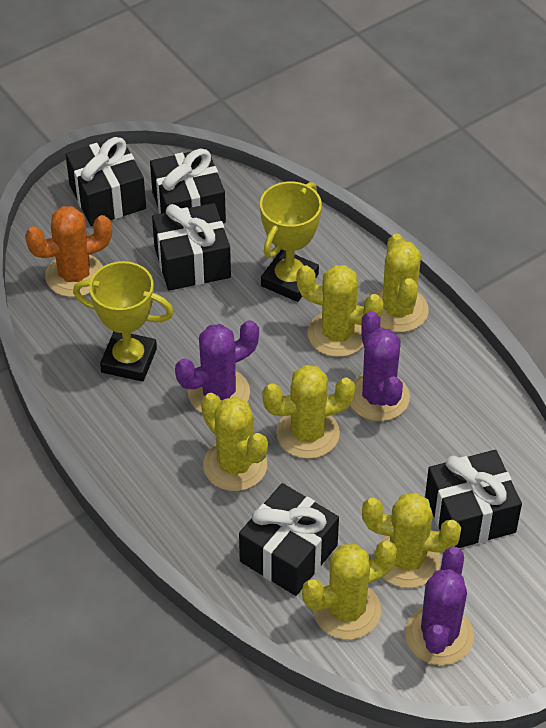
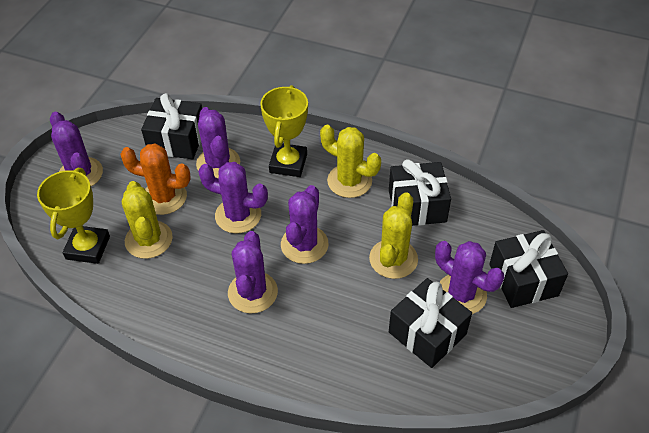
black gift: 5 -> 4
purple cactus: 3 -> 6
yellow cactus: 6 -> 3

